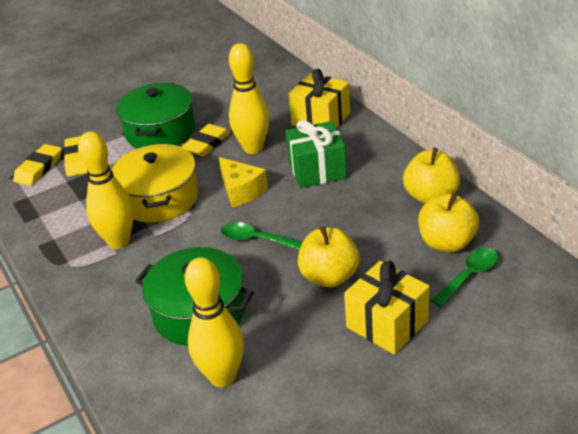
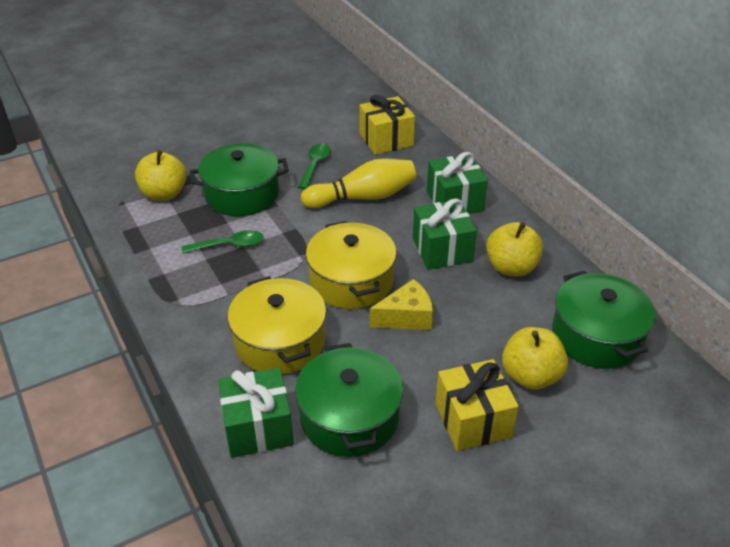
green gift: 1 -> 3
green pot: 2 -> 3
yellow bowling pin: 3 -> 1
yellow eraser: 3 -> 0
yellow pot: 1 -> 2

